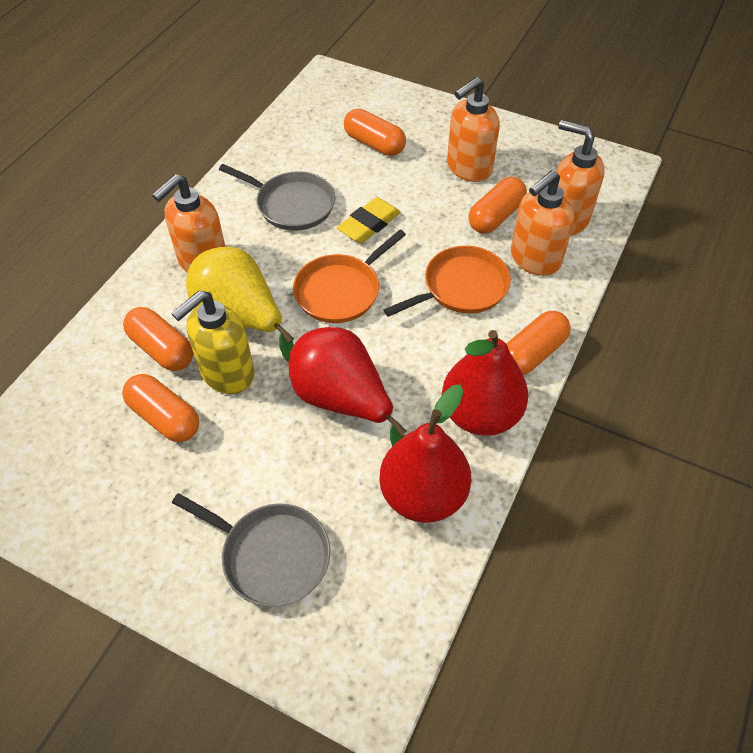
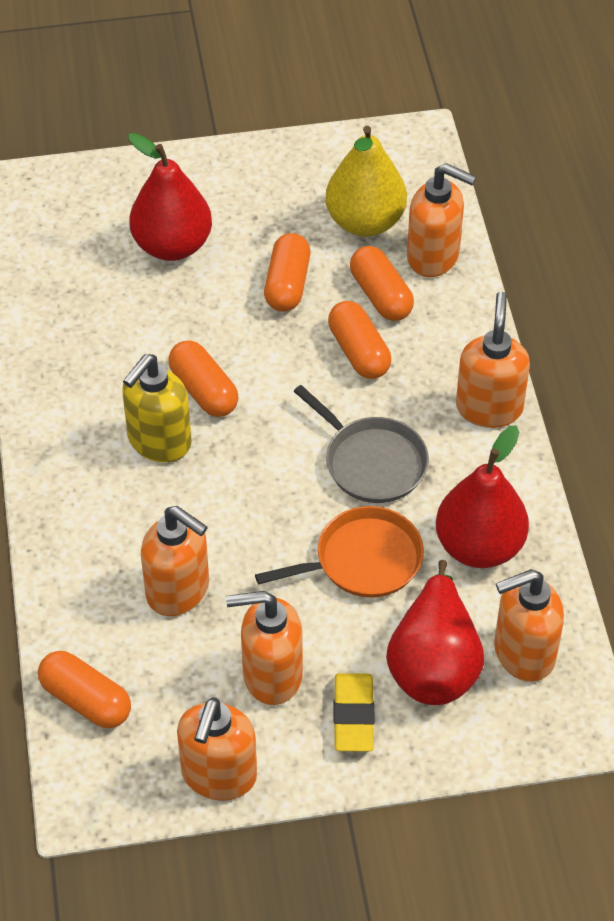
grey pan: 2 -> 1
orange pan: 2 -> 1
orange soap dispenser: 4 -> 6

